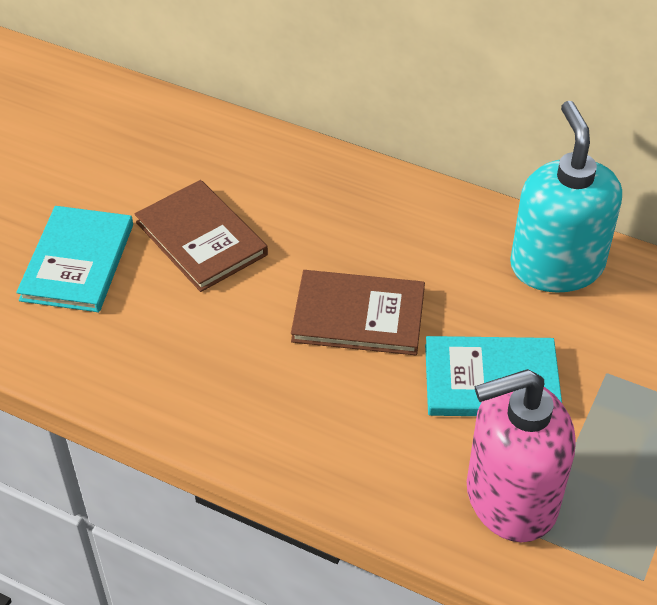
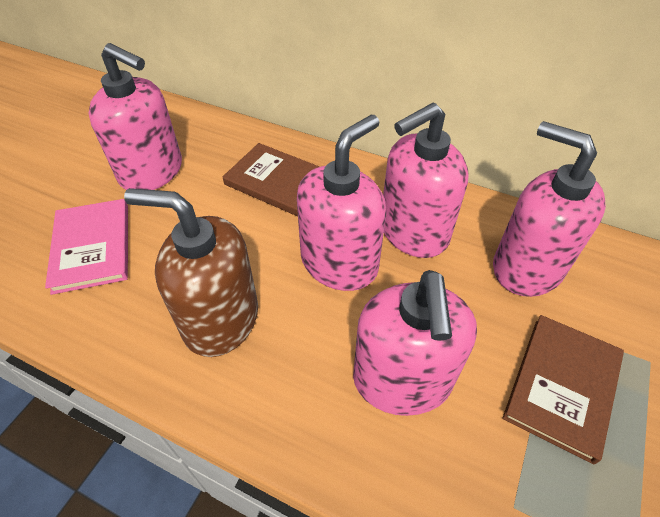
brown soap dispenser: 0 -> 1
pink book: 0 -> 1
pink soap dispenser: 1 -> 5
turquoise book: 2 -> 0
turquoise soap dispenser: 1 -> 0

